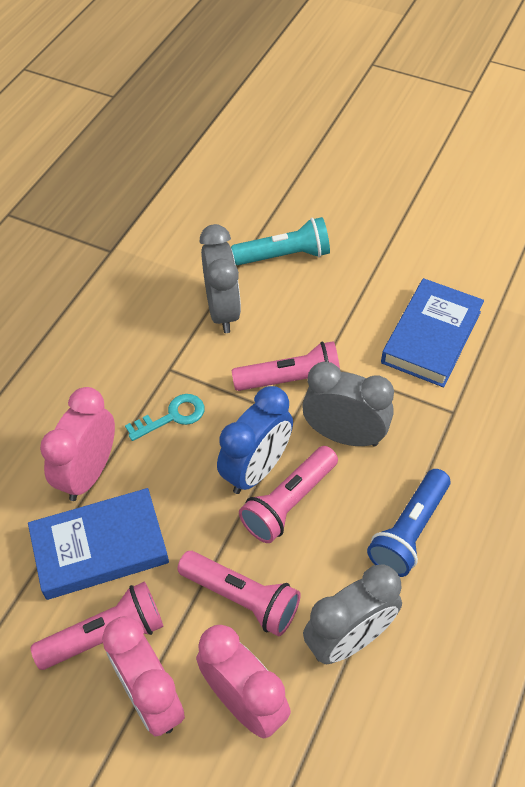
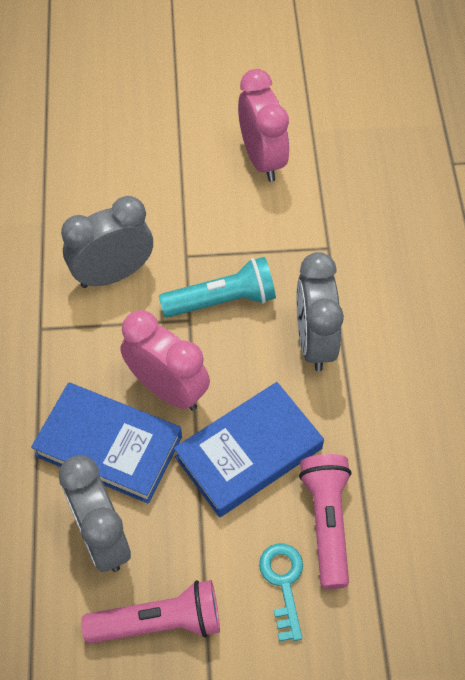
blue clock: 1 -> 0
blue flashlight: 1 -> 0
pink clock: 3 -> 2
pink flashlight: 4 -> 2

